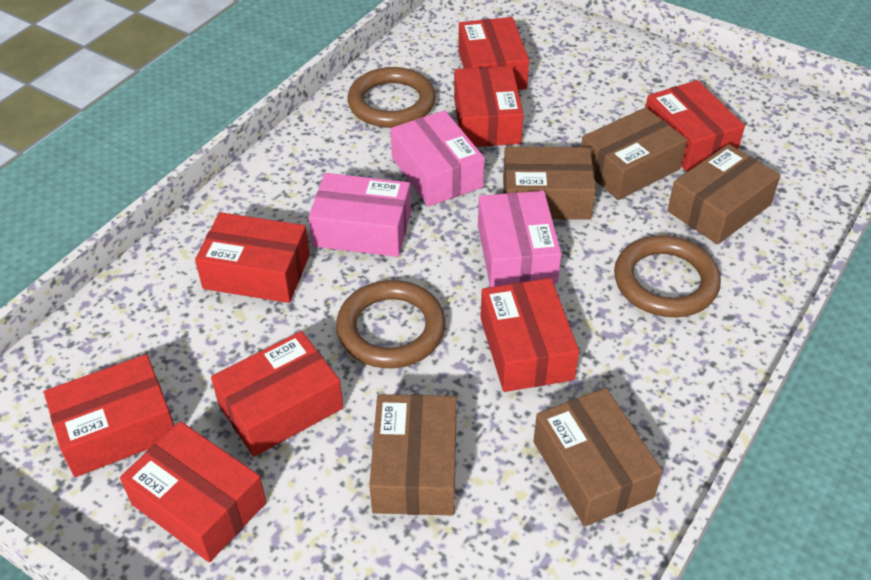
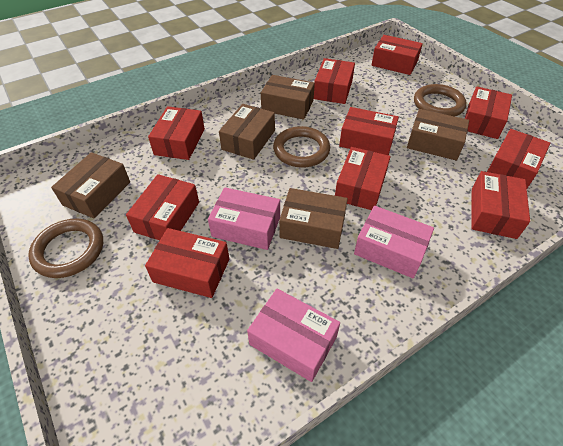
red box: 8 -> 10

